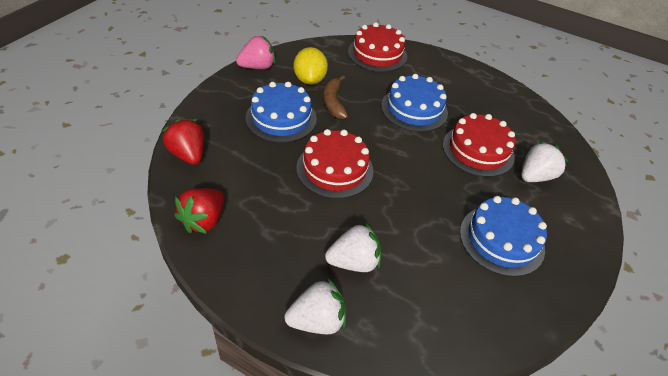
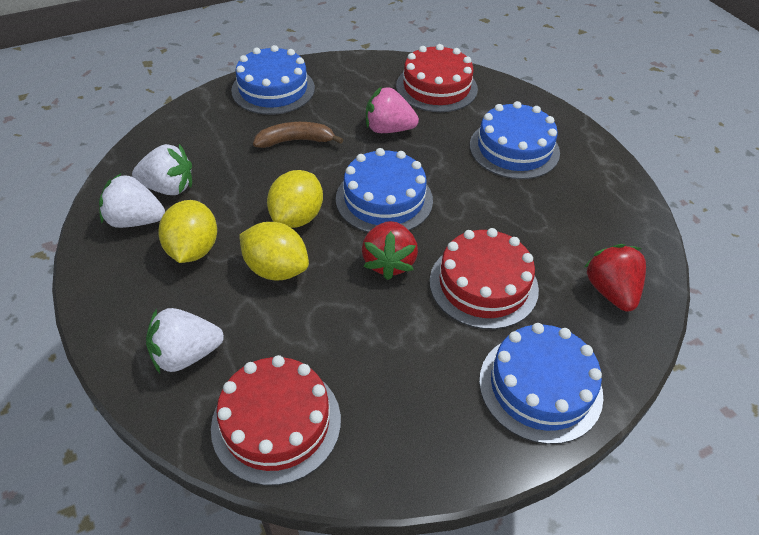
blue cake: 3 -> 4
yellow lemon: 1 -> 3

